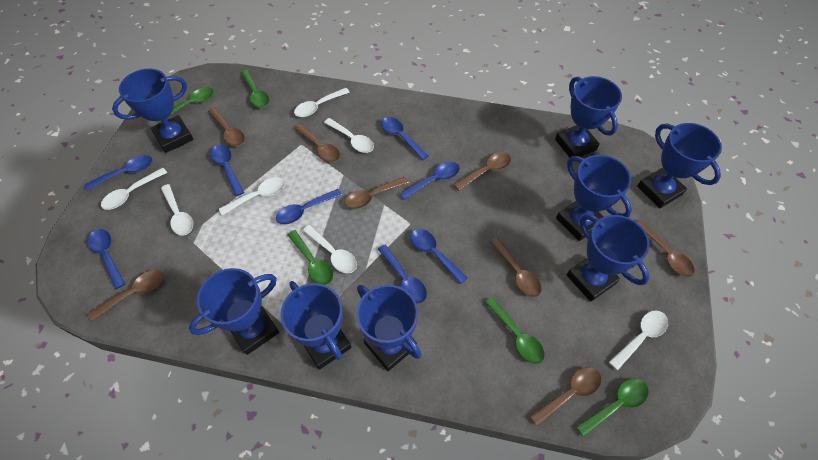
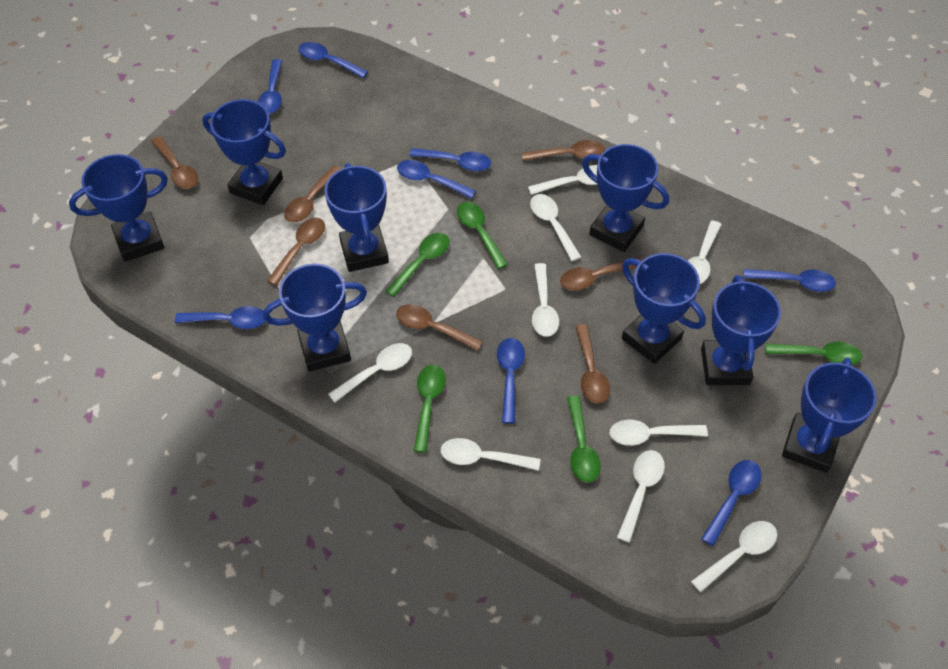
brown spoon: 8 -> 7
white spoon: 7 -> 9

